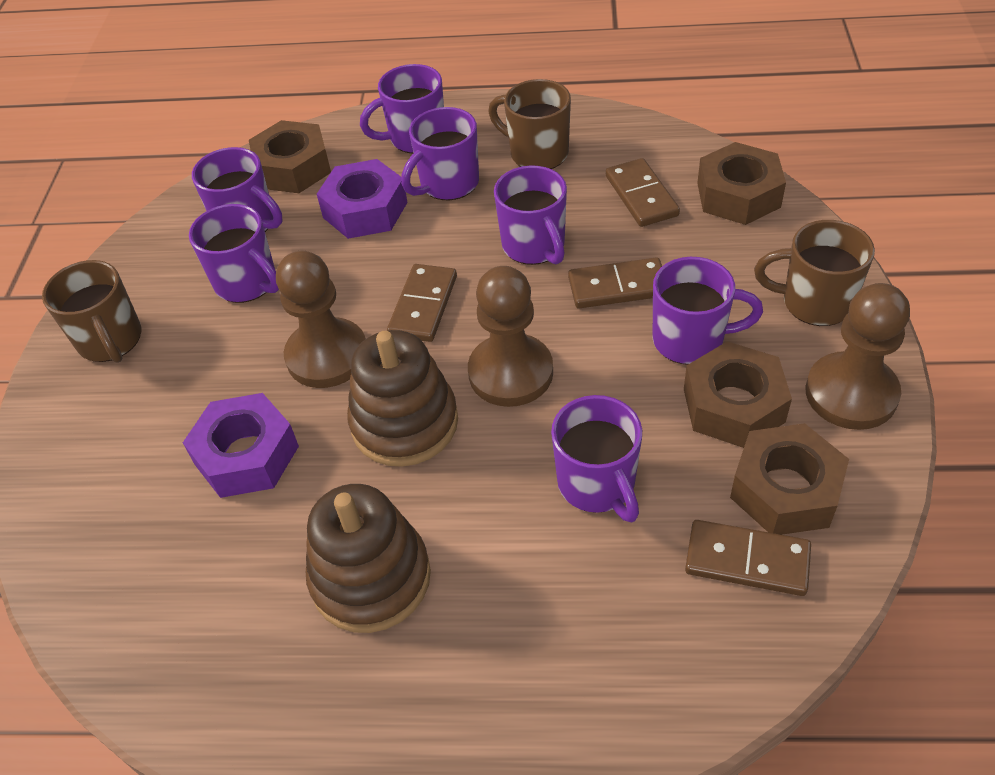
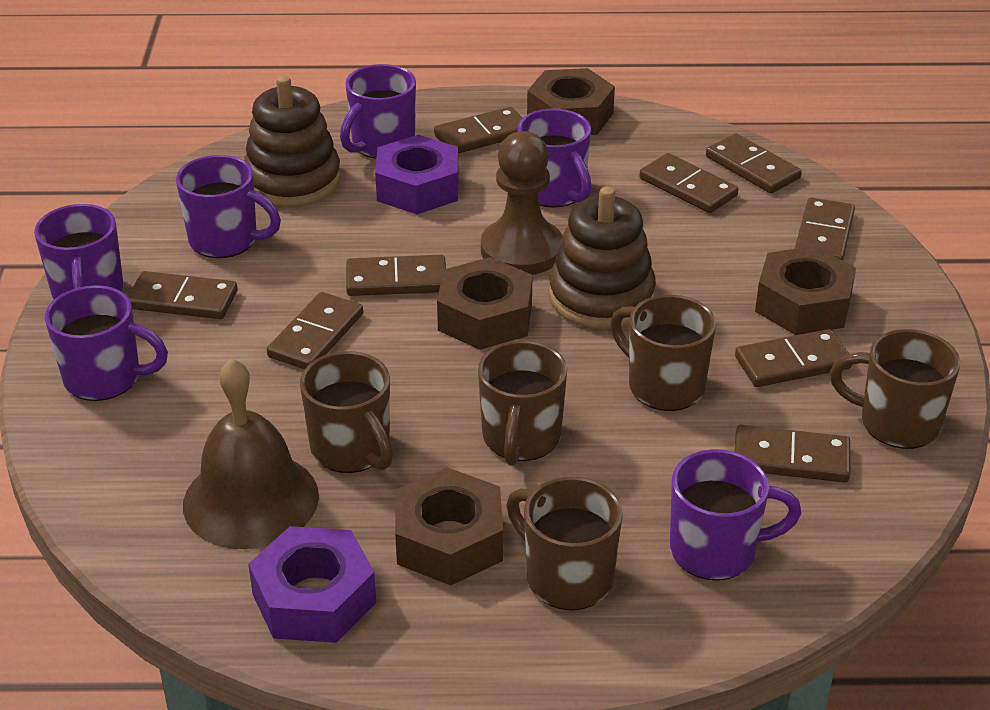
brown bell: 0 -> 1
brown domino: 4 -> 9
brown mug: 3 -> 5
brown pawn: 3 -> 1
purple mug: 7 -> 6

